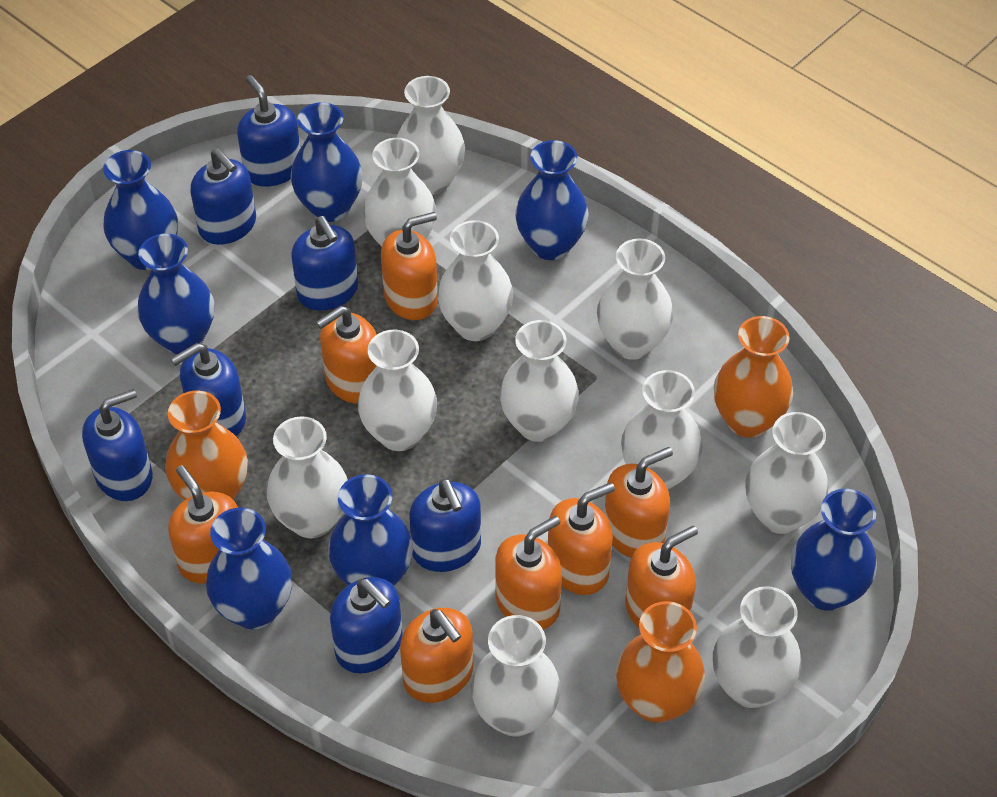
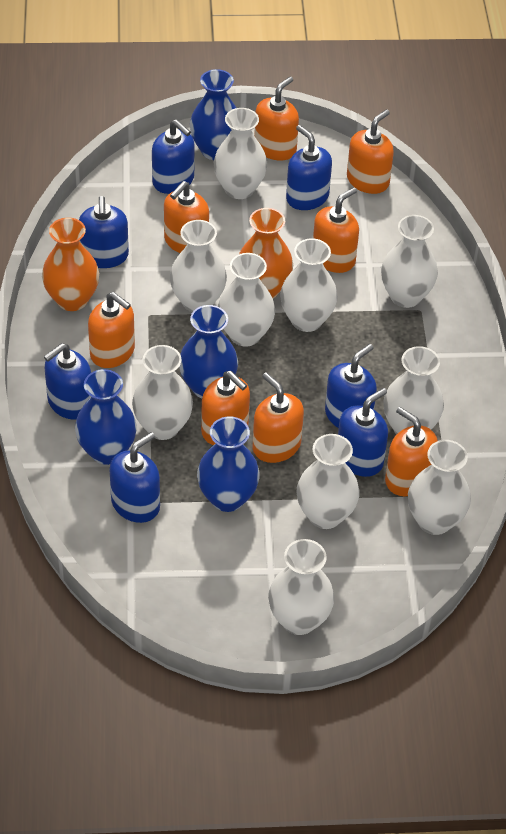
blue vase: 7 -> 4
orange vase: 3 -> 2
white vase: 11 -> 10

